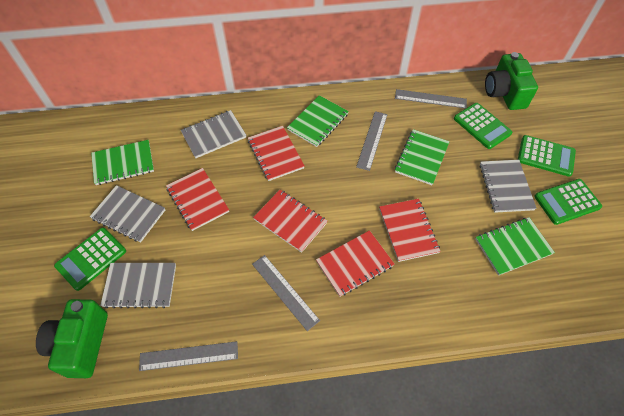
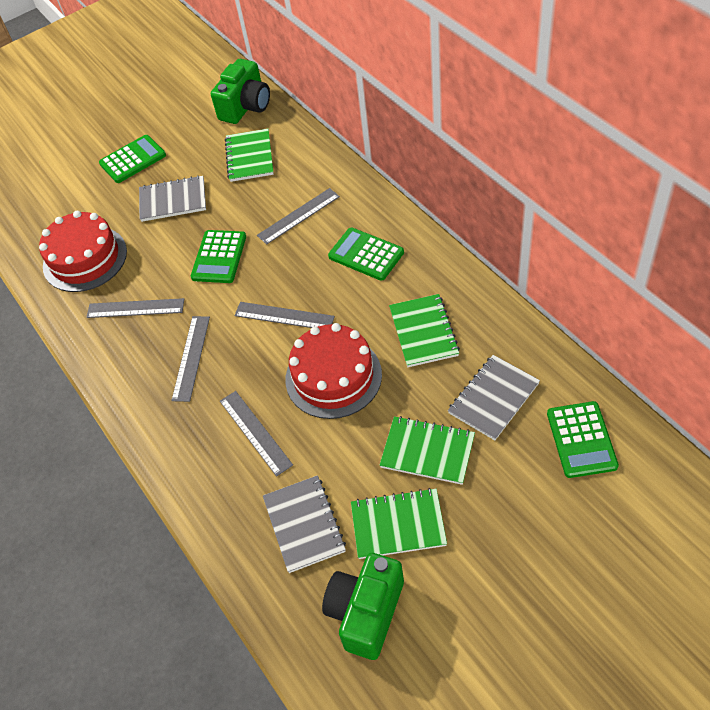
grey notebook: 4 -> 3
grey ruler: 4 -> 5
red cake: 0 -> 2
red notebook: 5 -> 0

